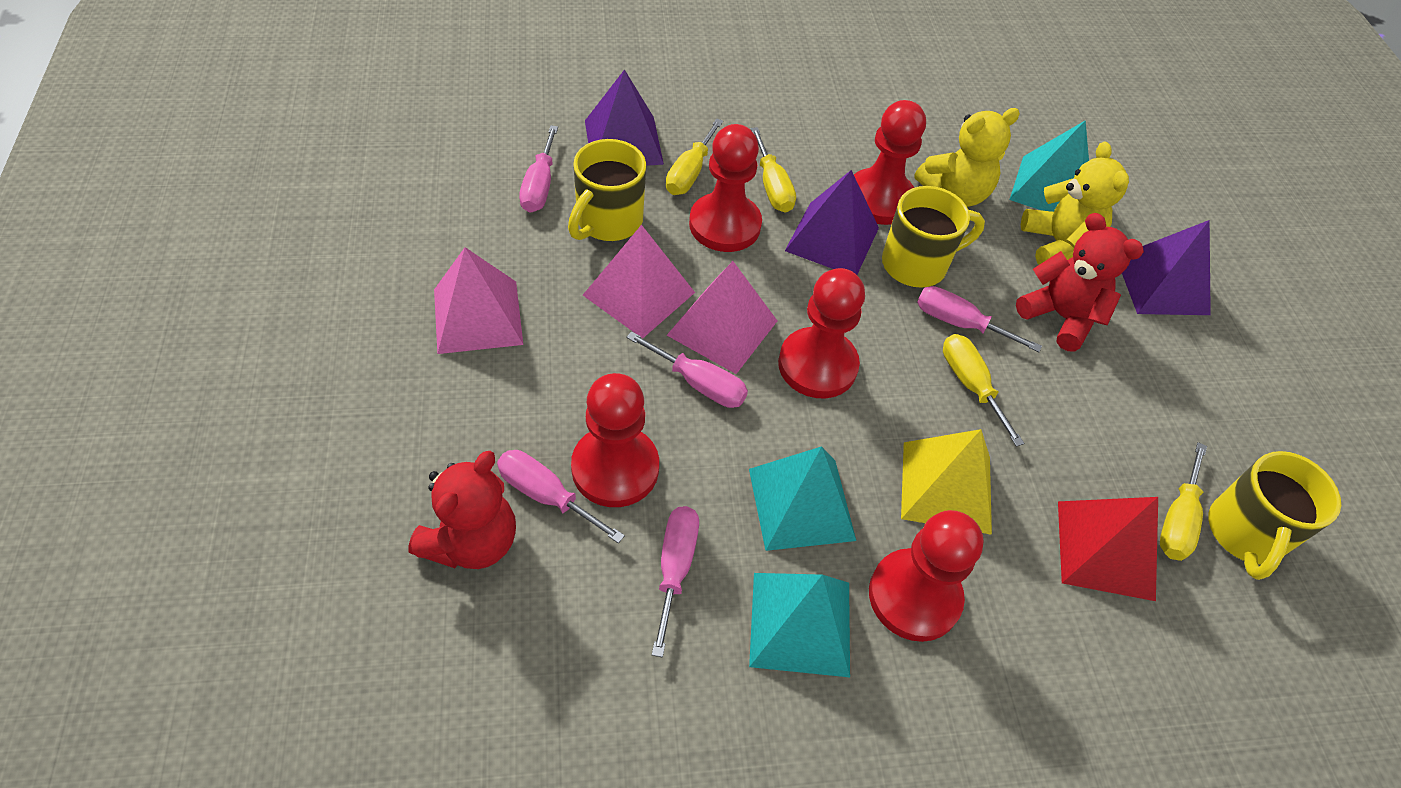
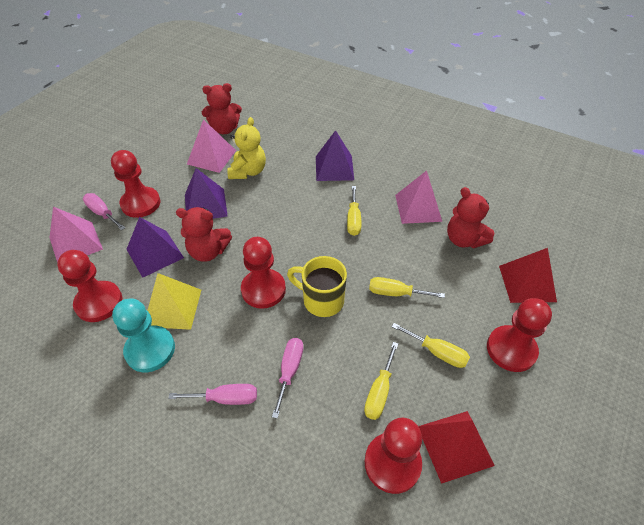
pink screwdriver: 5 -> 3
red pyramid: 1 -> 2
red teddy bear: 2 -> 3
turquoise pawn: 0 -> 1
turquoise pyramid: 3 -> 0
yellow mug: 3 -> 1
yellow teddy bear: 2 -> 1

